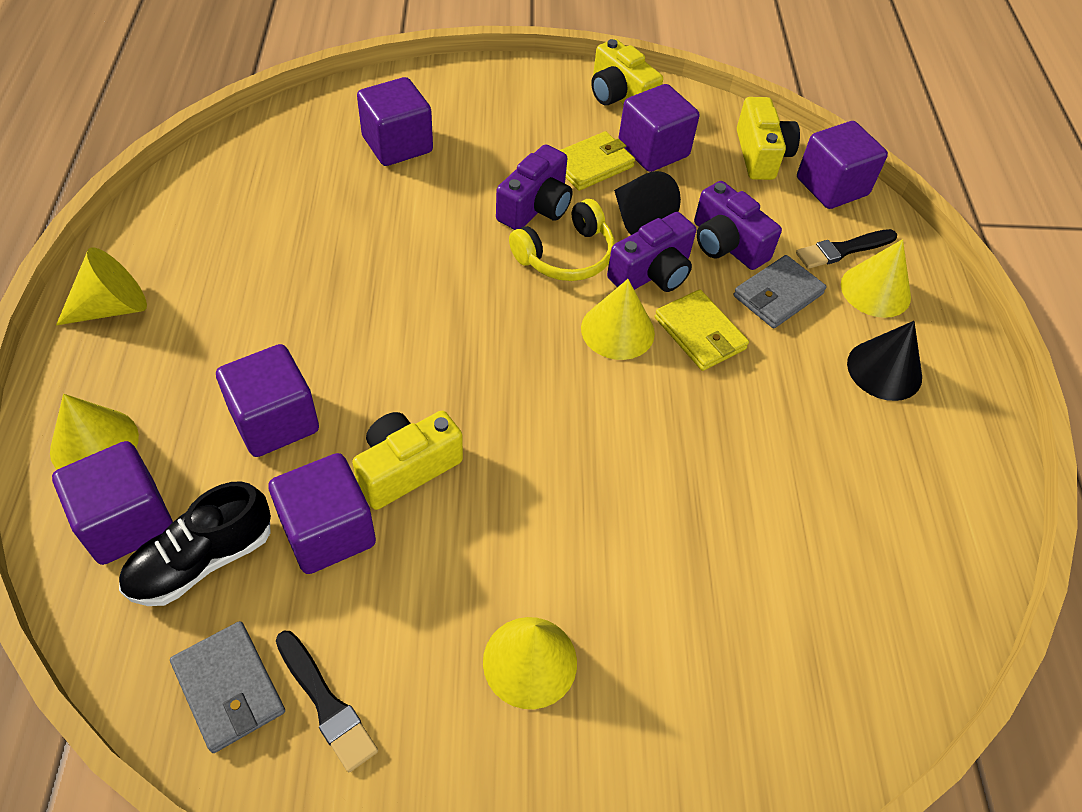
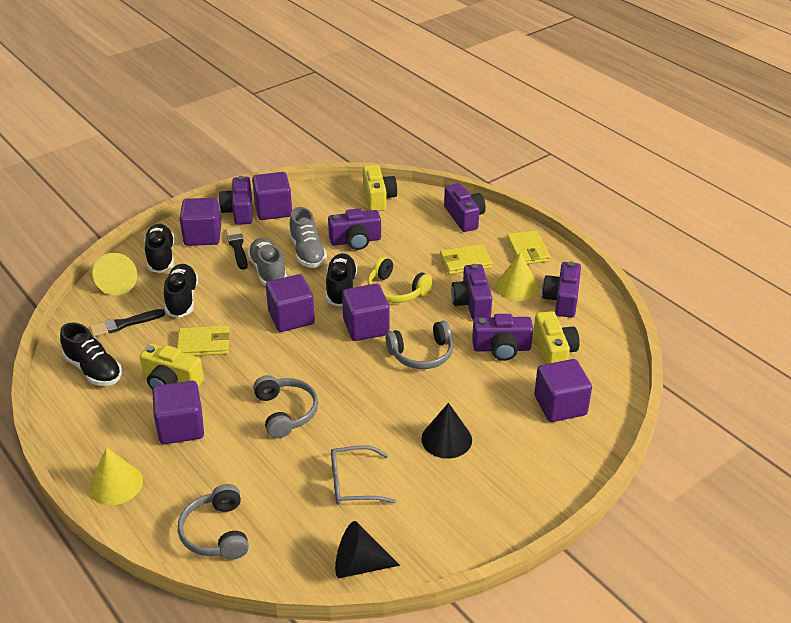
black shoe: 1 -> 4
grey glasses: 0 -> 1
grey headphones: 0 -> 3
grey shoe: 0 -> 2
grey wallet: 2 -> 0
purple camera: 3 -> 6
yellow cone: 5 -> 3
yellow wallet: 2 -> 3

